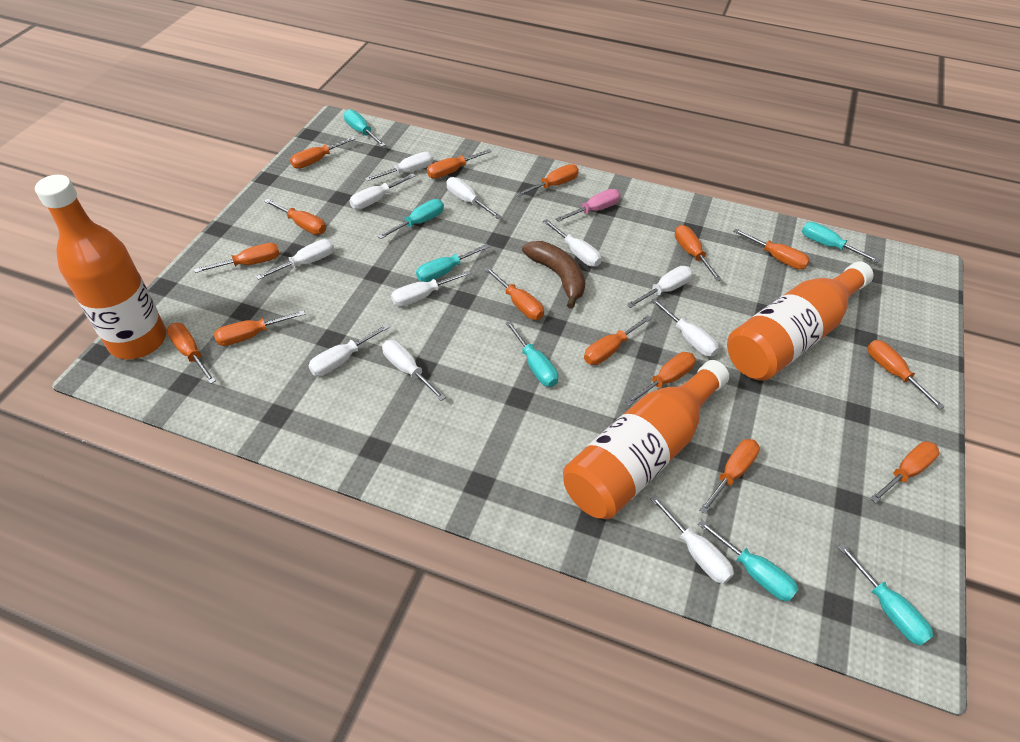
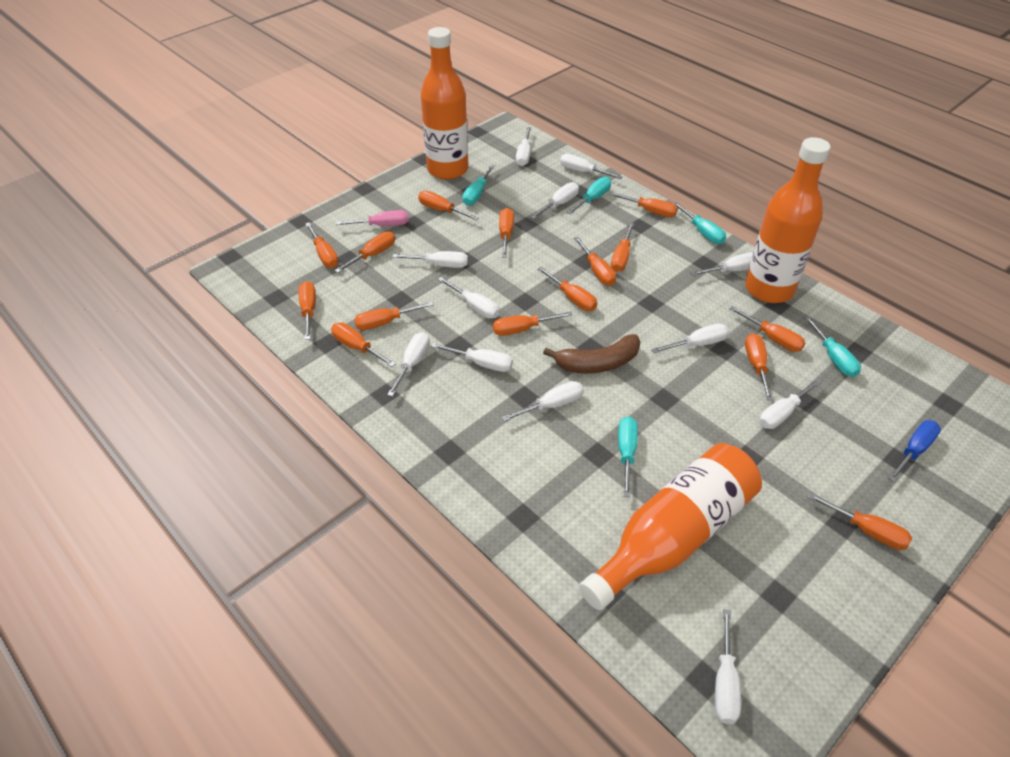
blue screwdriver: 0 -> 1
turquoise screwdriver: 7 -> 5
white screwdriver: 11 -> 12

